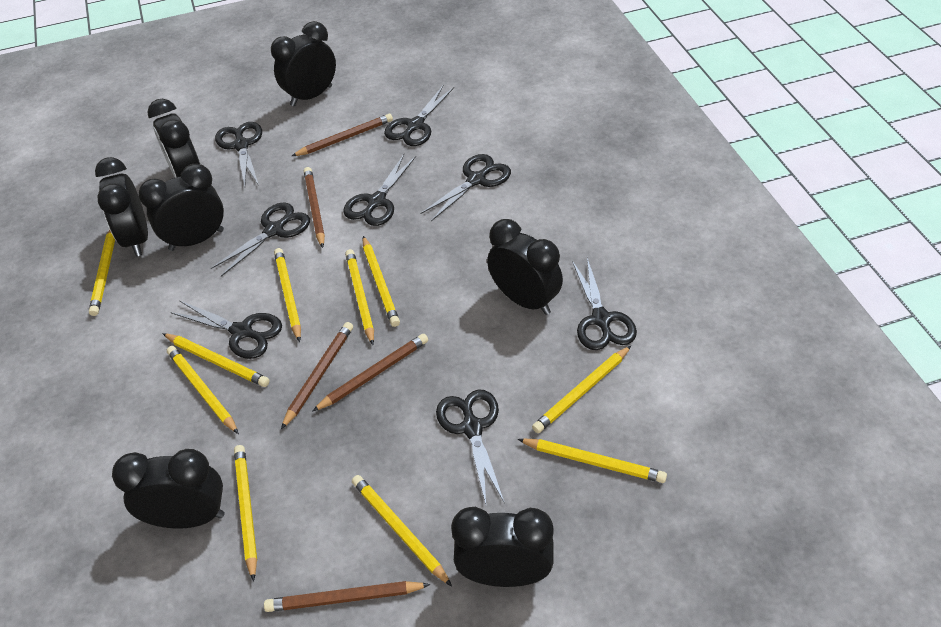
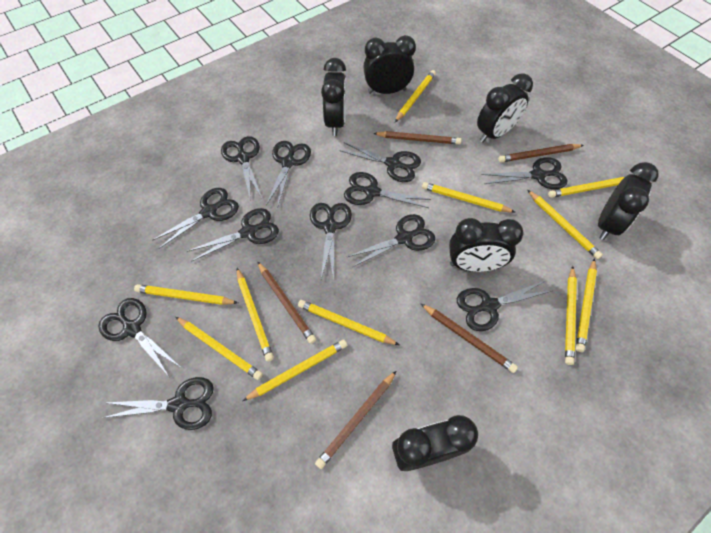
black clock: 7 -> 6
black scissors: 8 -> 12
yellow pencil: 10 -> 11

